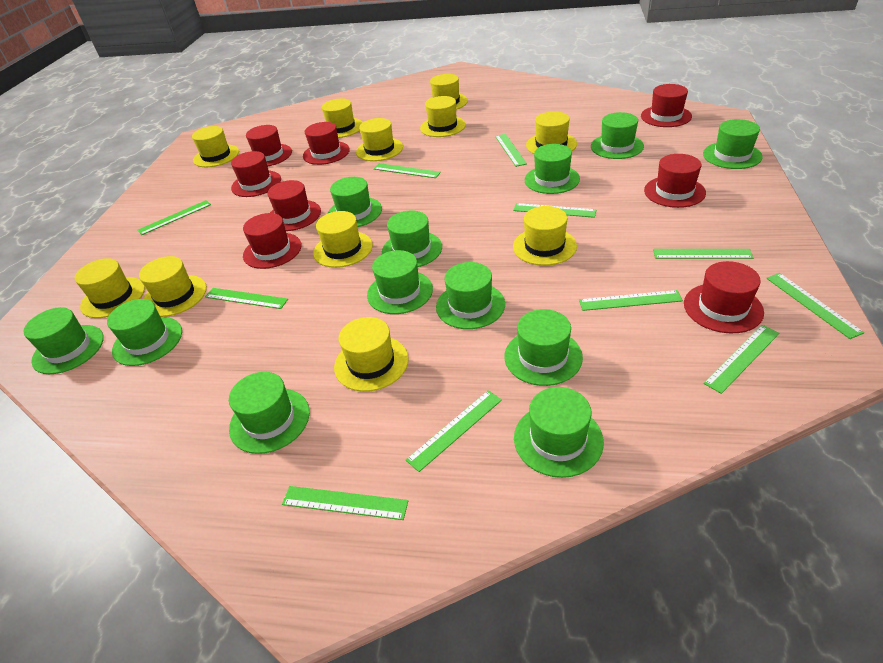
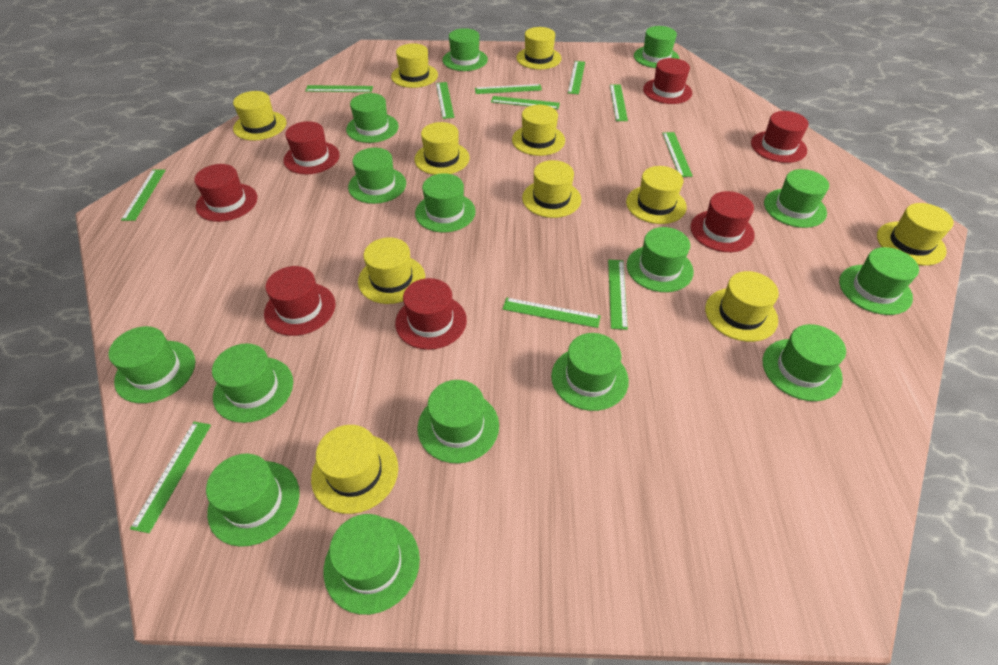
green hat: 12 -> 15
red hat: 8 -> 7

